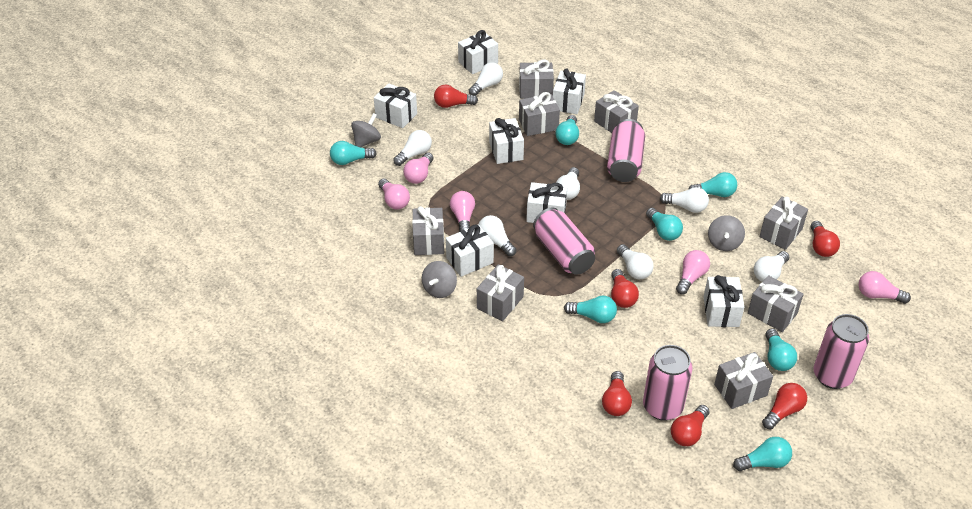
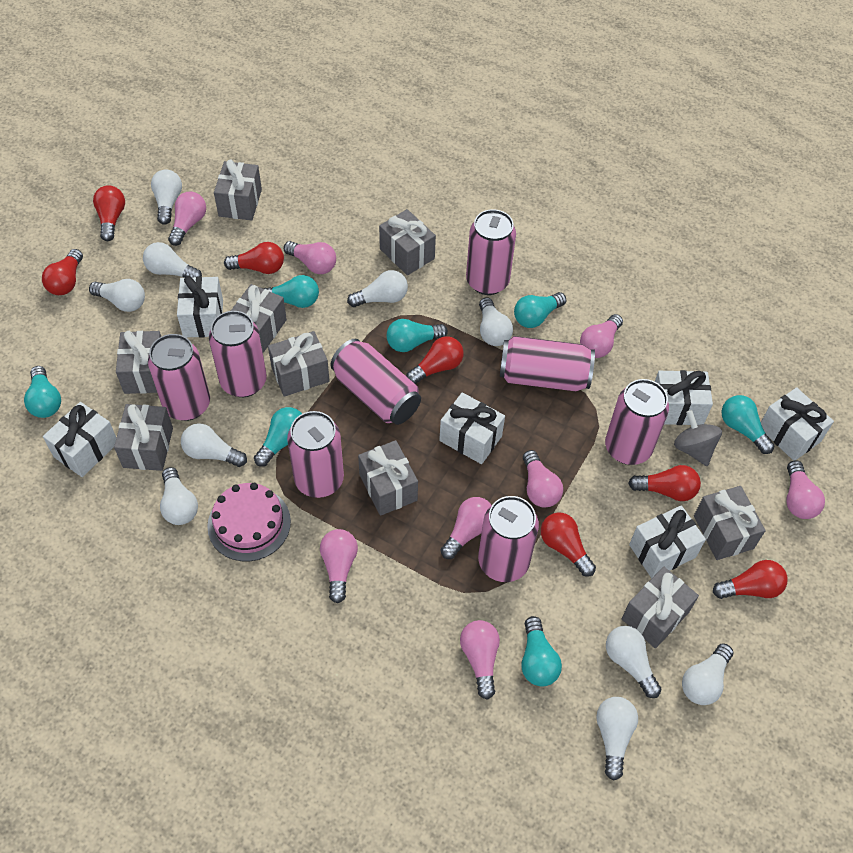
grey gift: 8 -> 9
grey spinning top: 3 -> 1
pink cake: 0 -> 1
pink can: 4 -> 8
pink light bulb: 5 -> 8
red light bulb: 6 -> 7
white gift: 7 -> 6
white light bulb: 7 -> 10

